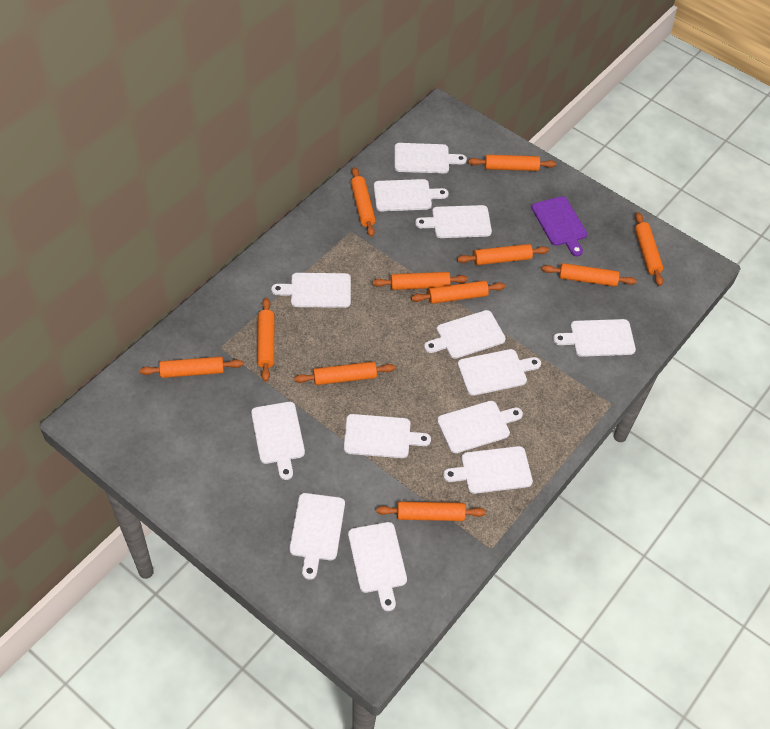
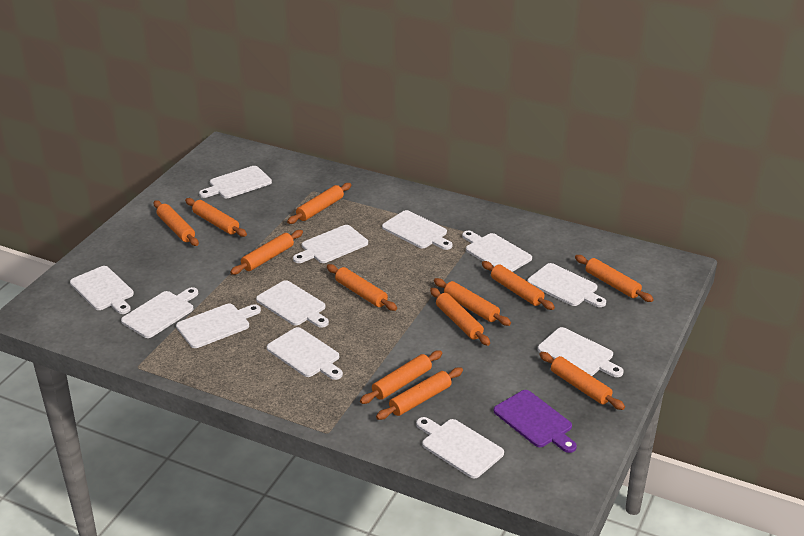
orange rolling pin: 11 -> 12
white cutting board: 13 -> 12

